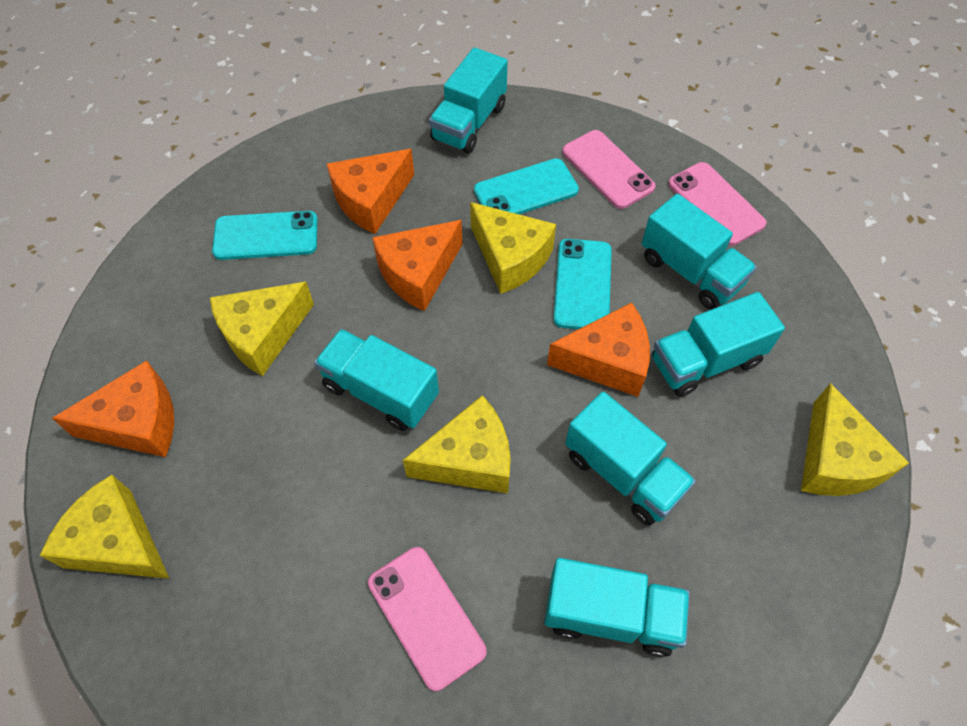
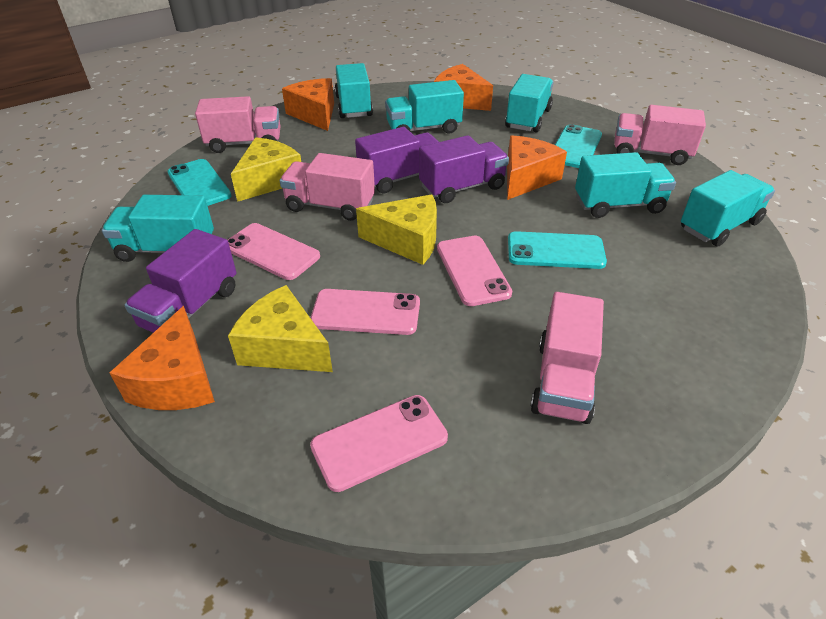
pink phone: 3 -> 4
pink truck: 0 -> 4
purple truck: 0 -> 3
yellow cheese: 5 -> 3

